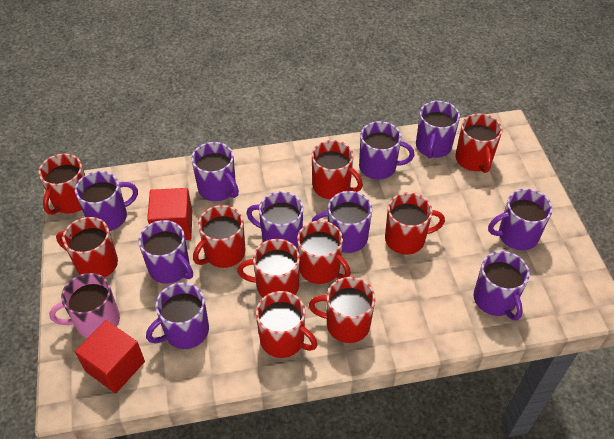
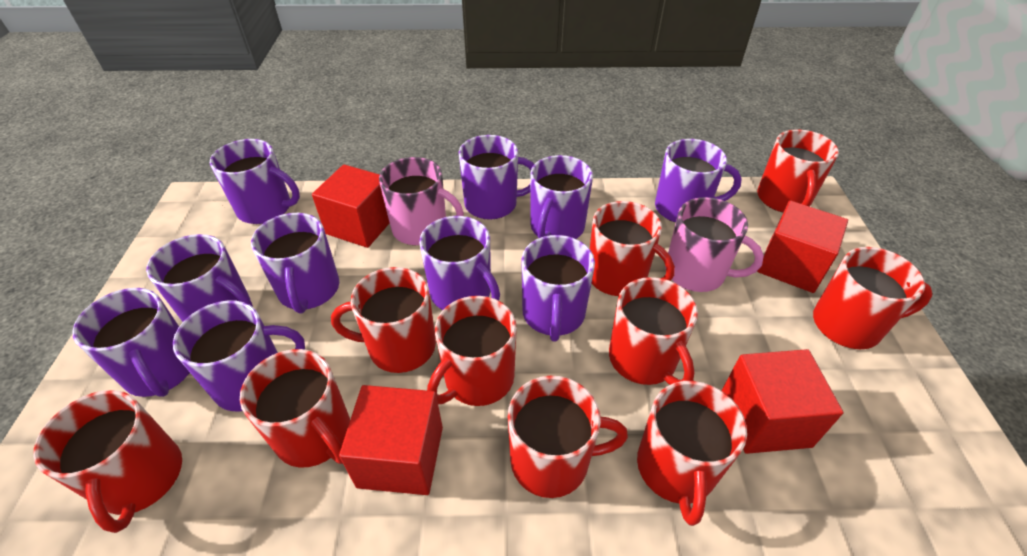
pink mug: 1 -> 2
red cube: 2 -> 4

